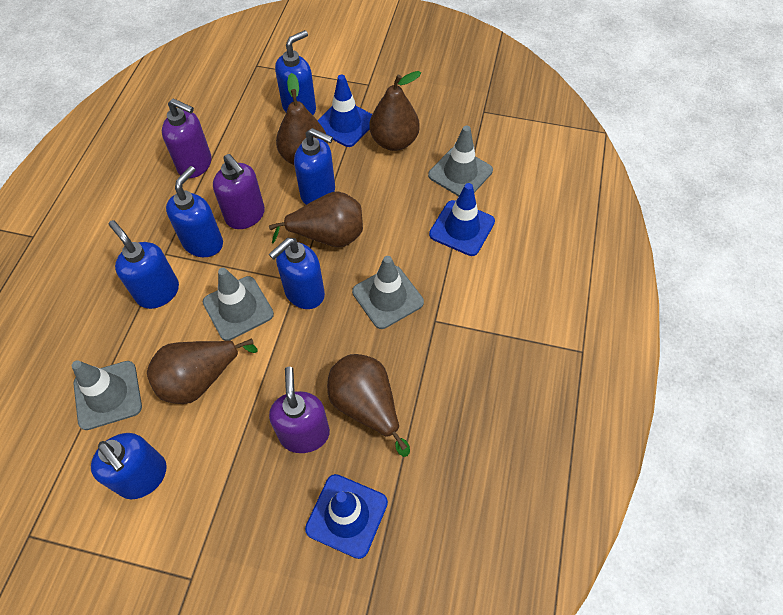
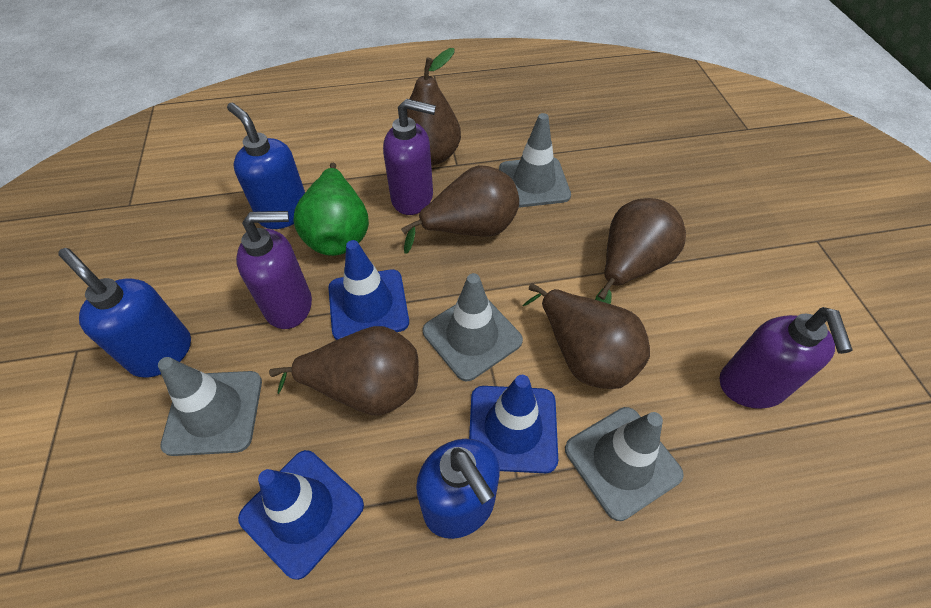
blue soap dispenser: 6 -> 3
green pear: 0 -> 1

